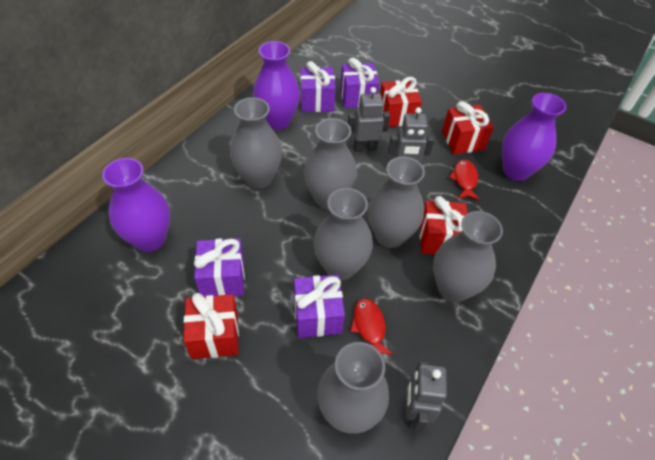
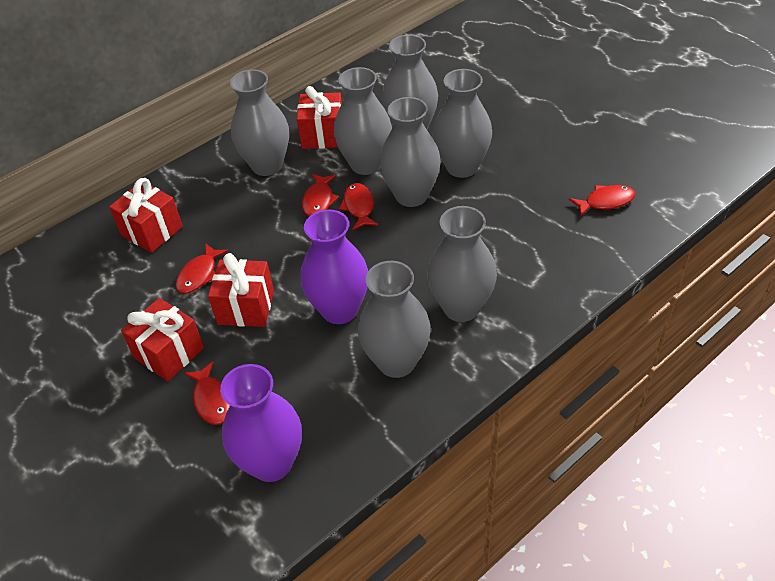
grey robot: 3 -> 0
grey vase: 6 -> 7
purple gift: 4 -> 0
purple vase: 3 -> 2
red fish: 2 -> 5

